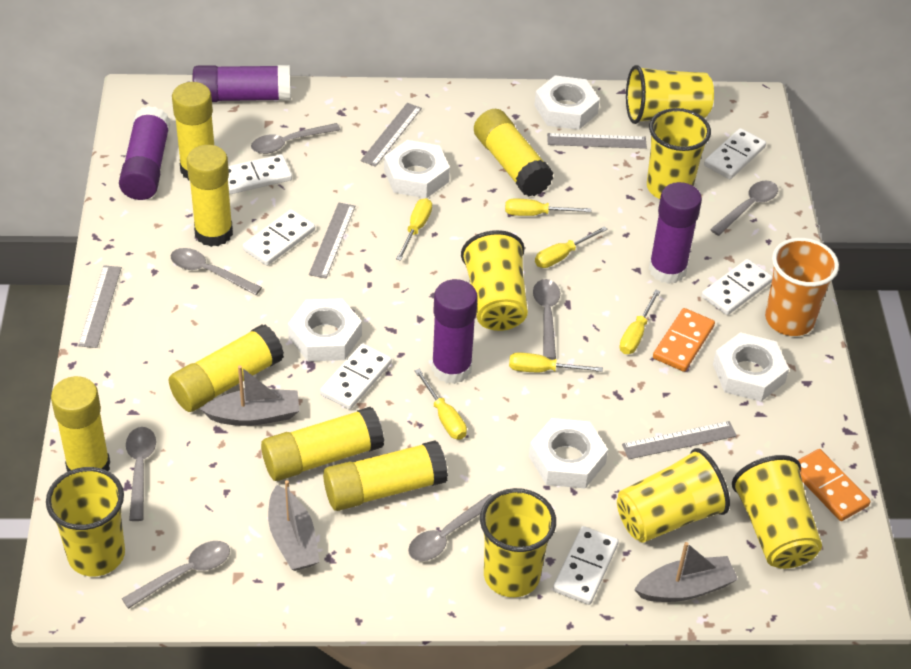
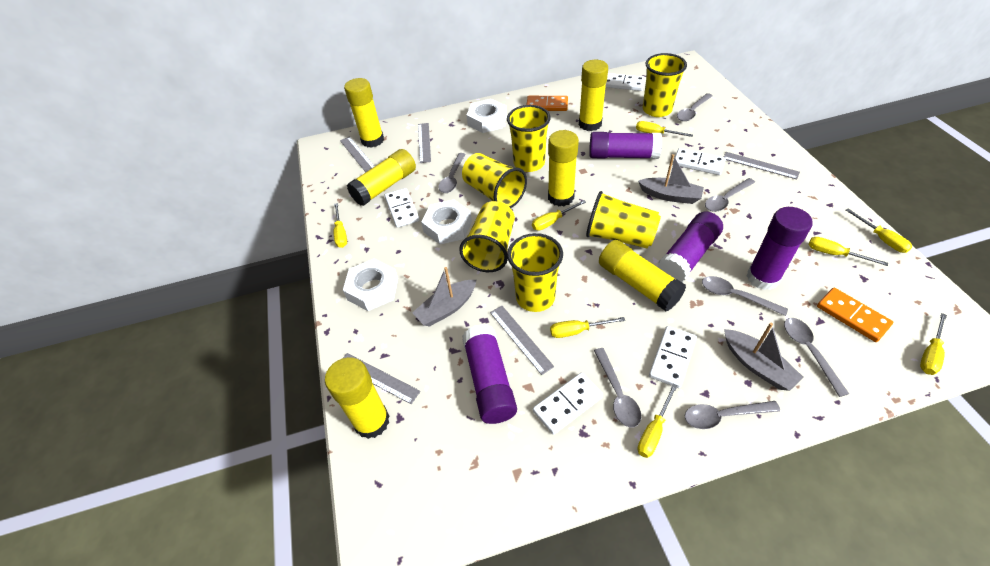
orange cup: 1 -> 0
white domino: 6 -> 5
white nut: 5 -> 3
yellow cup: 7 -> 6
yellow glue stick: 7 -> 6
yellow screwdriver: 6 -> 8

